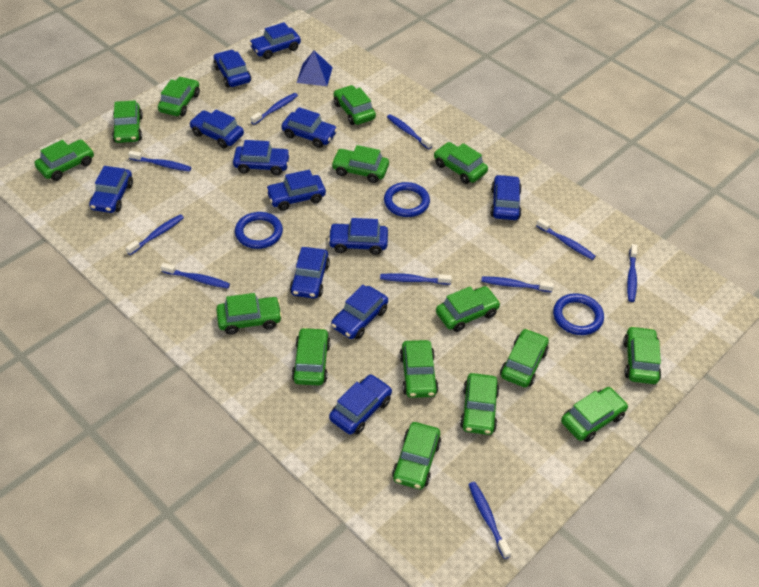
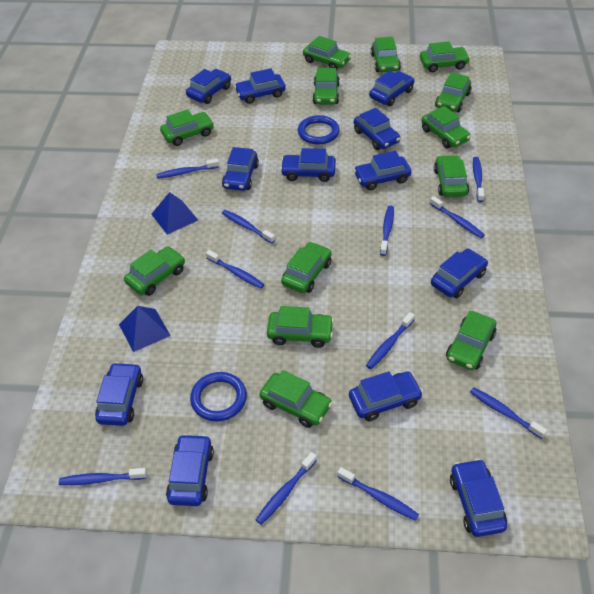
blue pyramid: 1 -> 2
blue ring: 3 -> 2
blue toothbrush: 10 -> 11
green car: 15 -> 13

